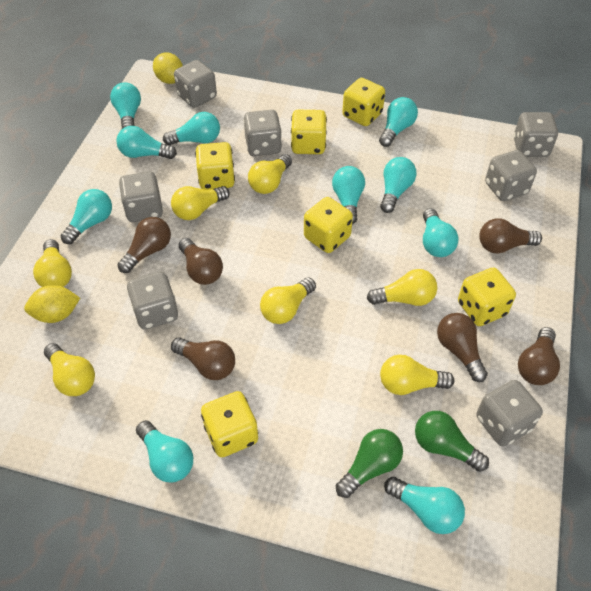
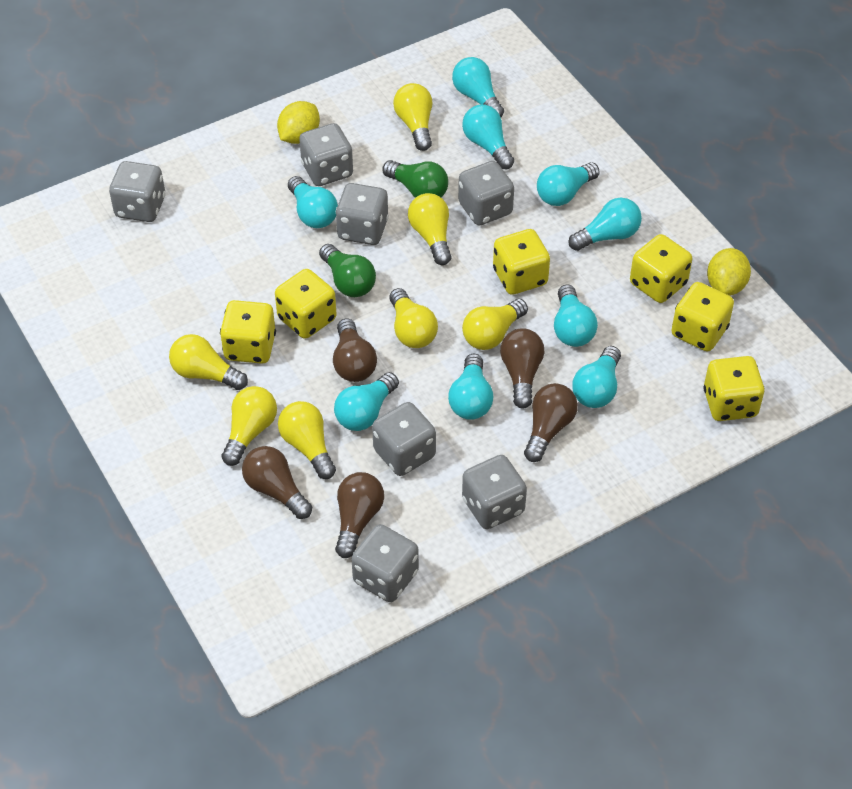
brown light bulb: 6 -> 5
turquoise light bulb: 10 -> 9

